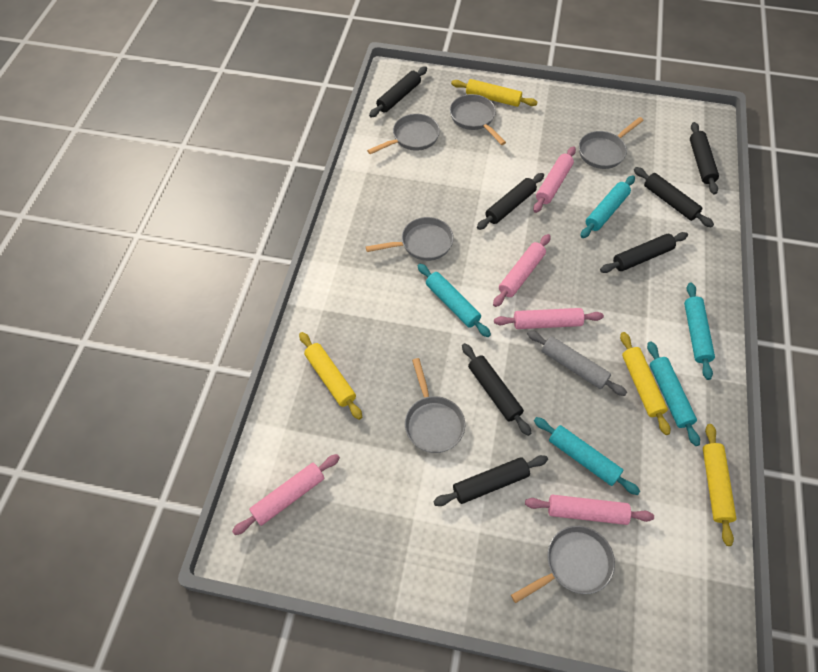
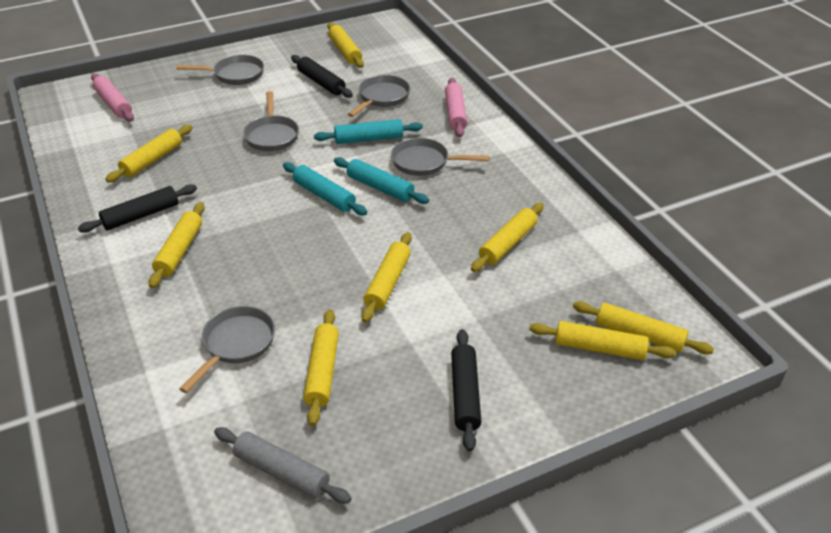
black rolling pin: 7 -> 3
grey pan: 6 -> 5
pink rolling pin: 5 -> 2
turquoise rolling pin: 5 -> 3
yellow rolling pin: 4 -> 8

